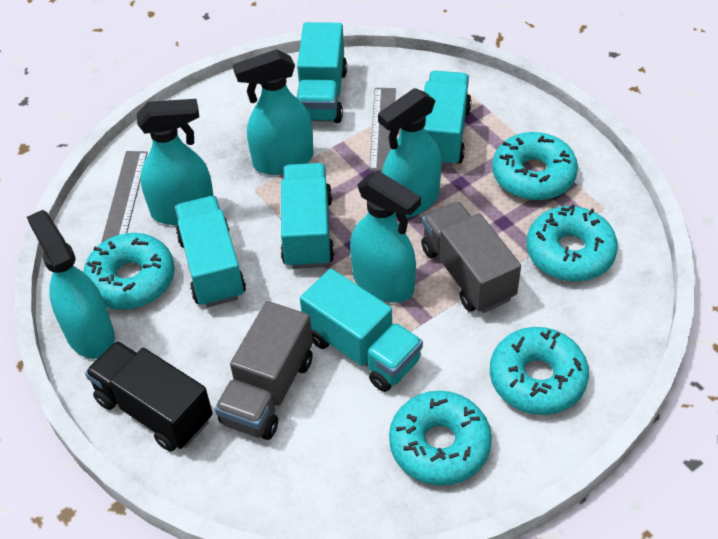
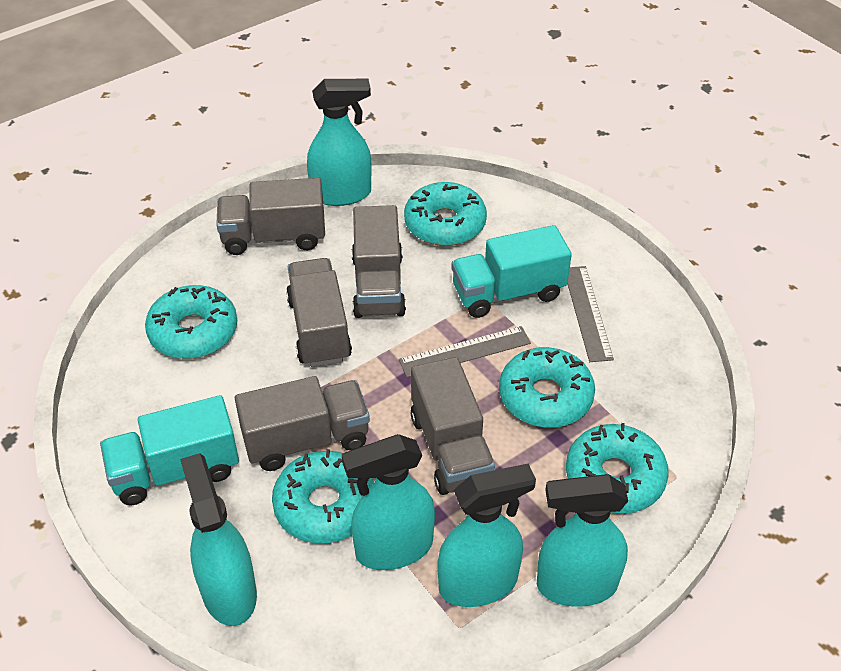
black truck: 1 -> 0
grey truck: 2 -> 5
turquoise truck: 5 -> 2

